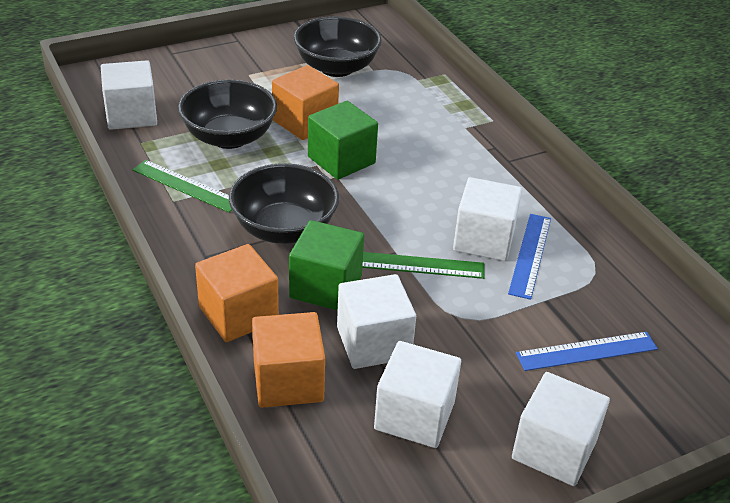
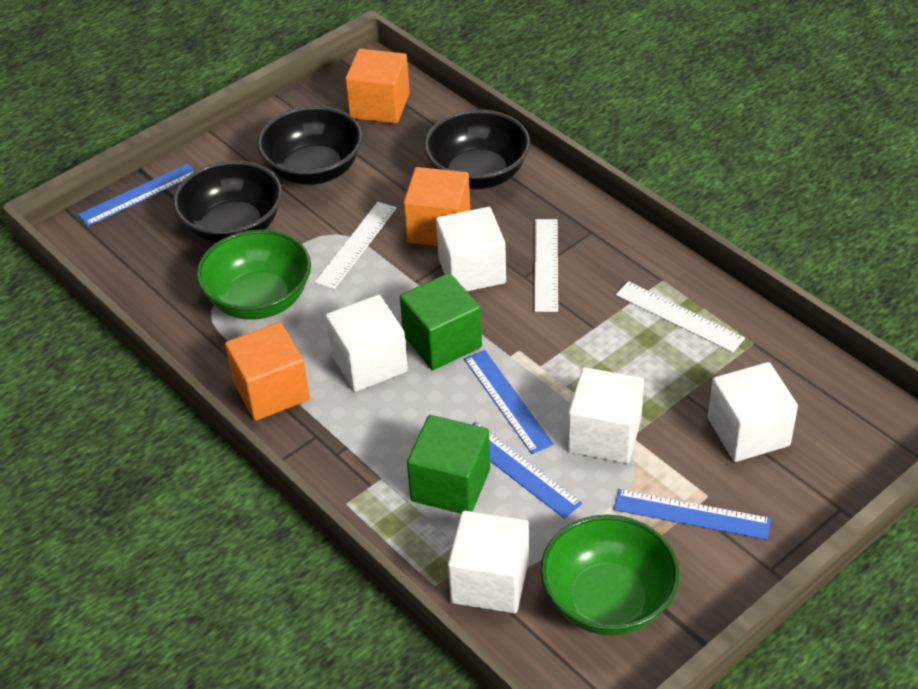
blue ruler: 2 -> 4
green bowl: 0 -> 2
green ruler: 2 -> 0
white ruler: 0 -> 3

